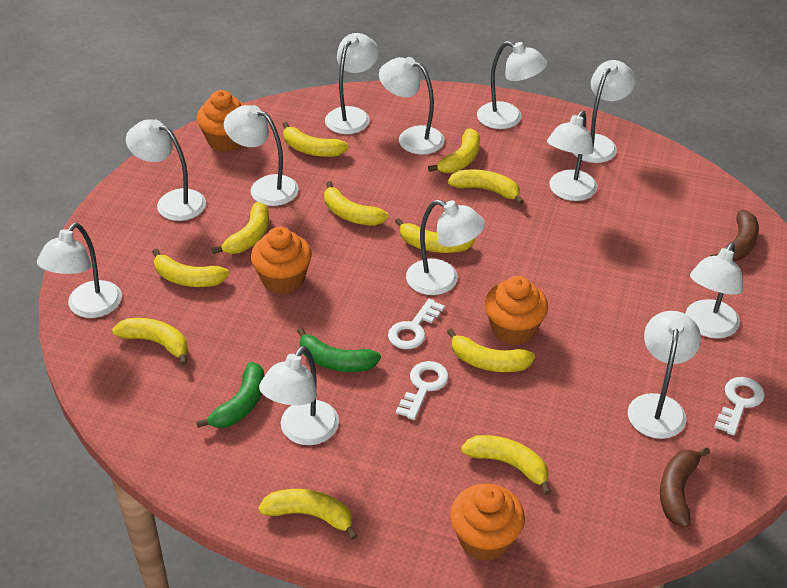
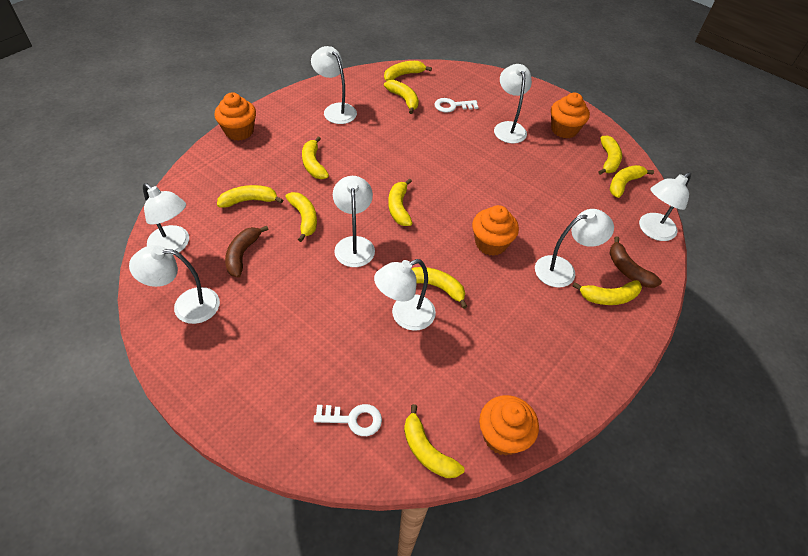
green banana: 2 -> 0
white key: 3 -> 2
white lamp: 12 -> 8

